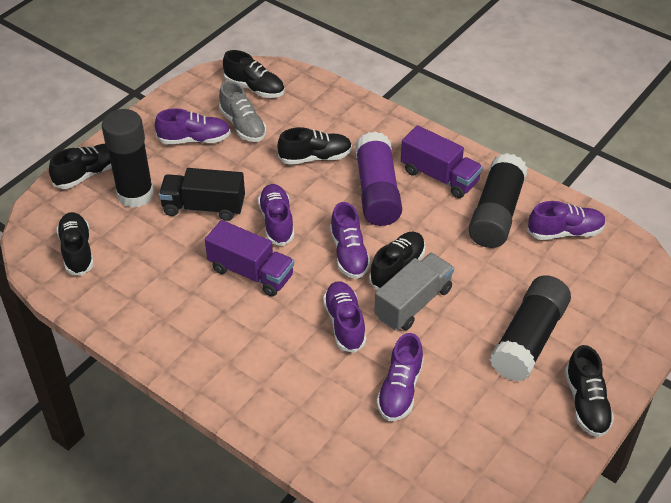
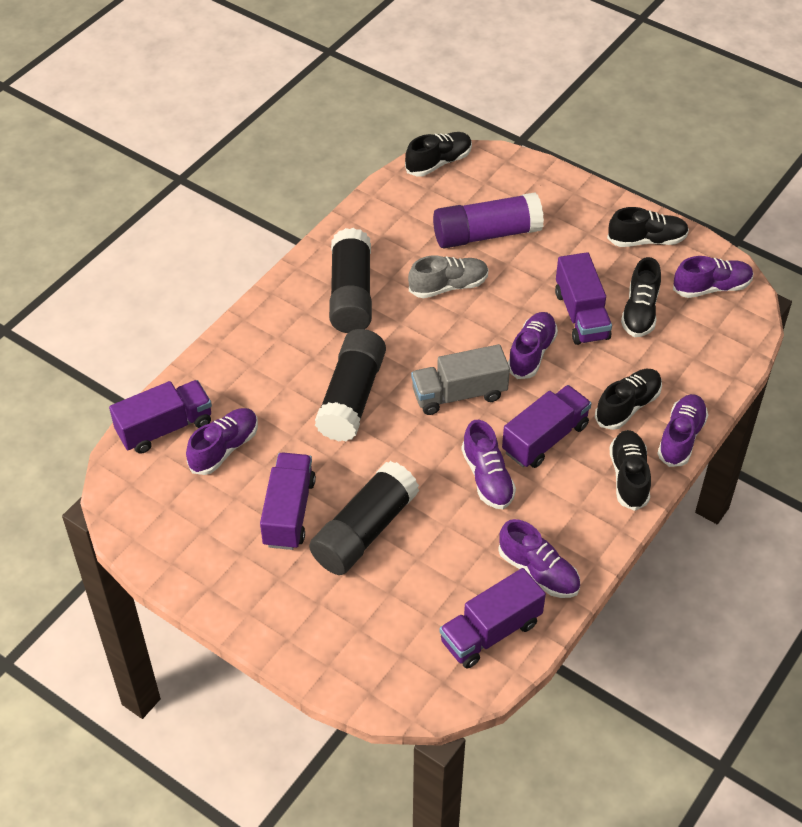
black shoe: 6 -> 5
black truck: 1 -> 0
purple truck: 2 -> 5

